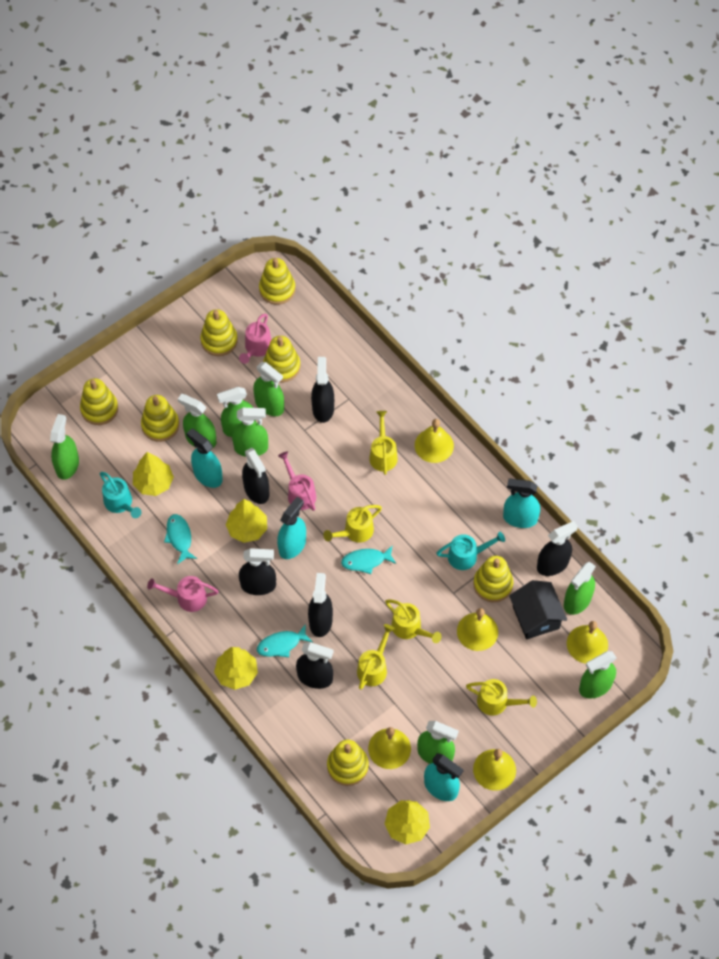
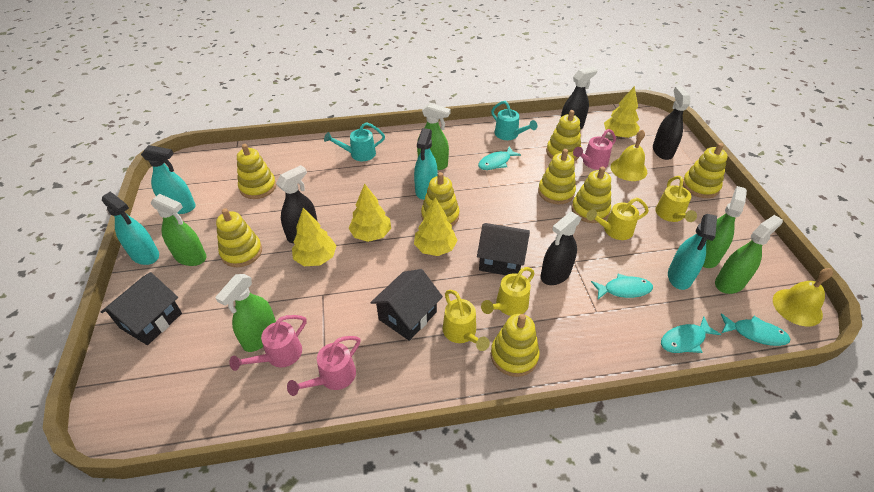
black house: 1 -> 3
black spray bottle: 6 -> 4
green spray bottle: 8 -> 5
turquoise fish: 3 -> 4
yellow bell: 5 -> 2
yellow stacking toy: 7 -> 8
yellow watering can: 5 -> 4

